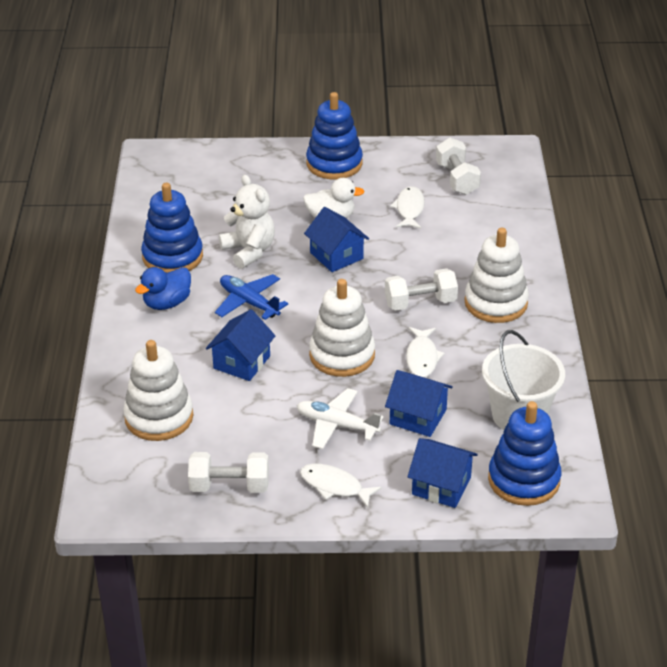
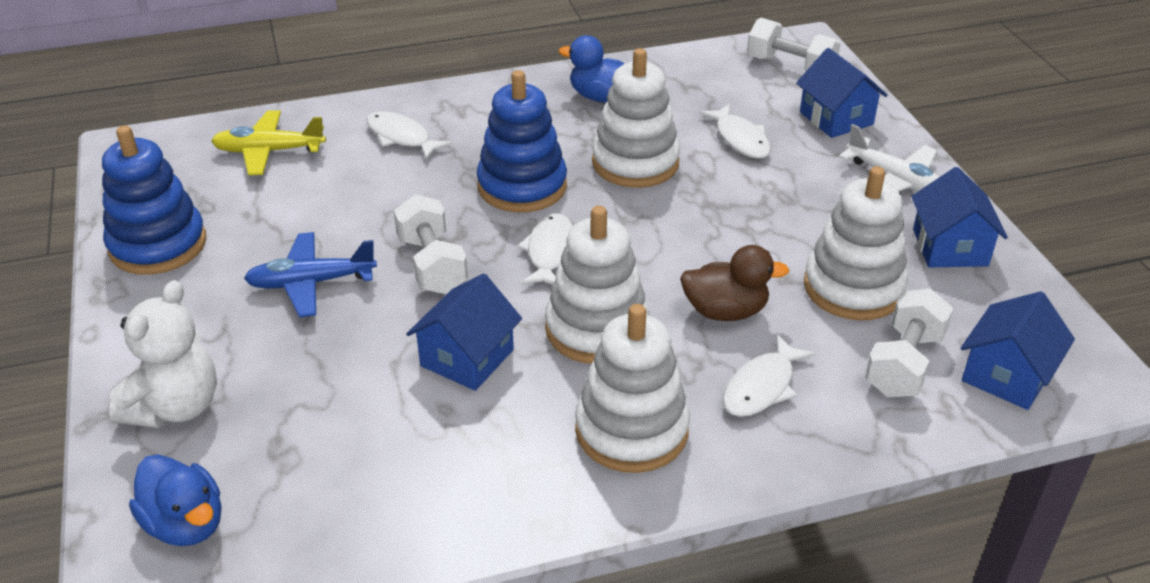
blue duck: 1 -> 2
blue stacking toy: 3 -> 2
brown duck: 0 -> 1
white bucket: 1 -> 0
white duck: 1 -> 0
white fish: 3 -> 4
white stacking toy: 3 -> 4
yellow plane: 0 -> 1

